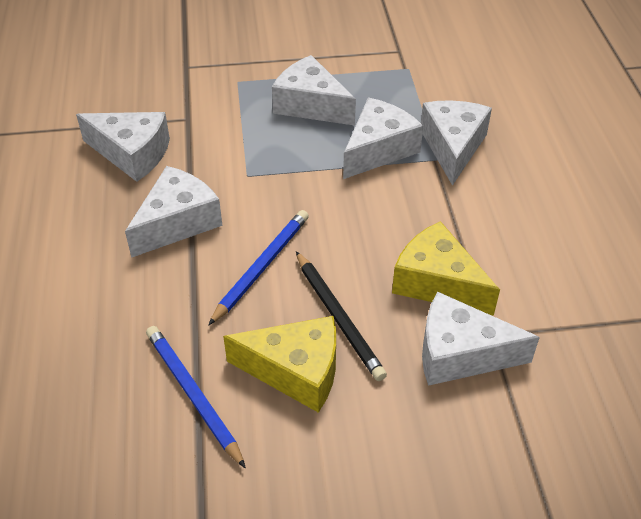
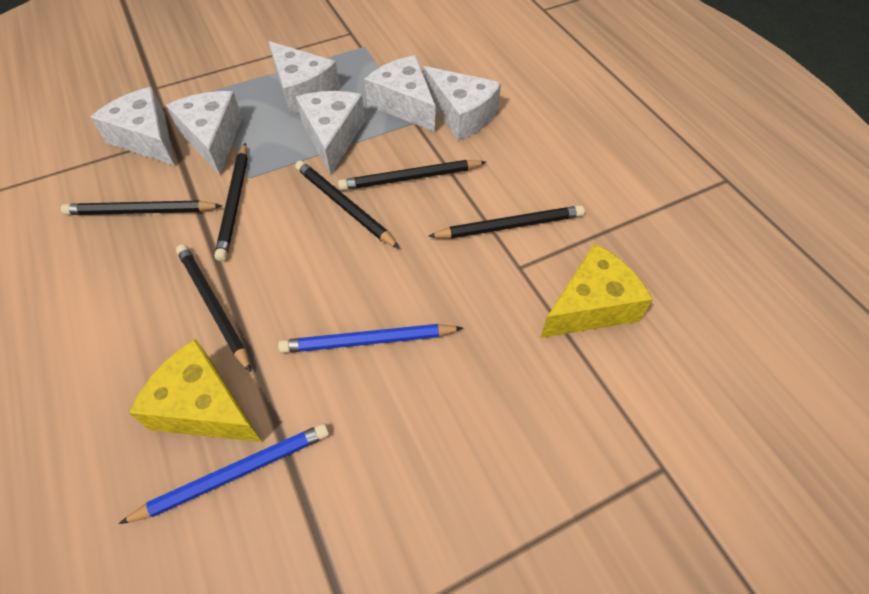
black pencil: 1 -> 6

